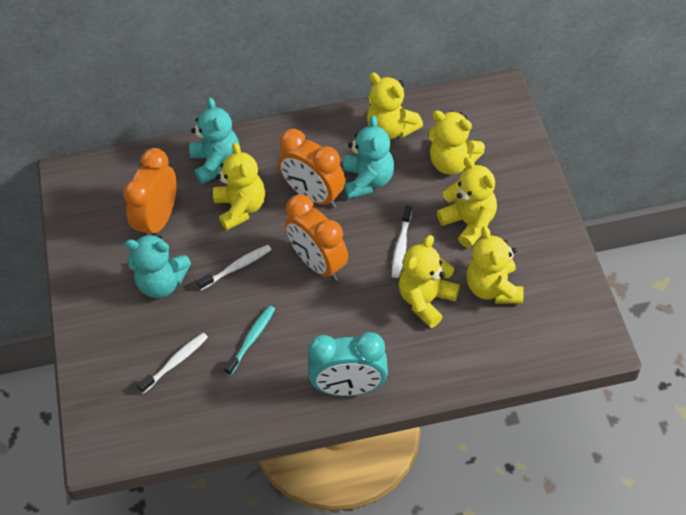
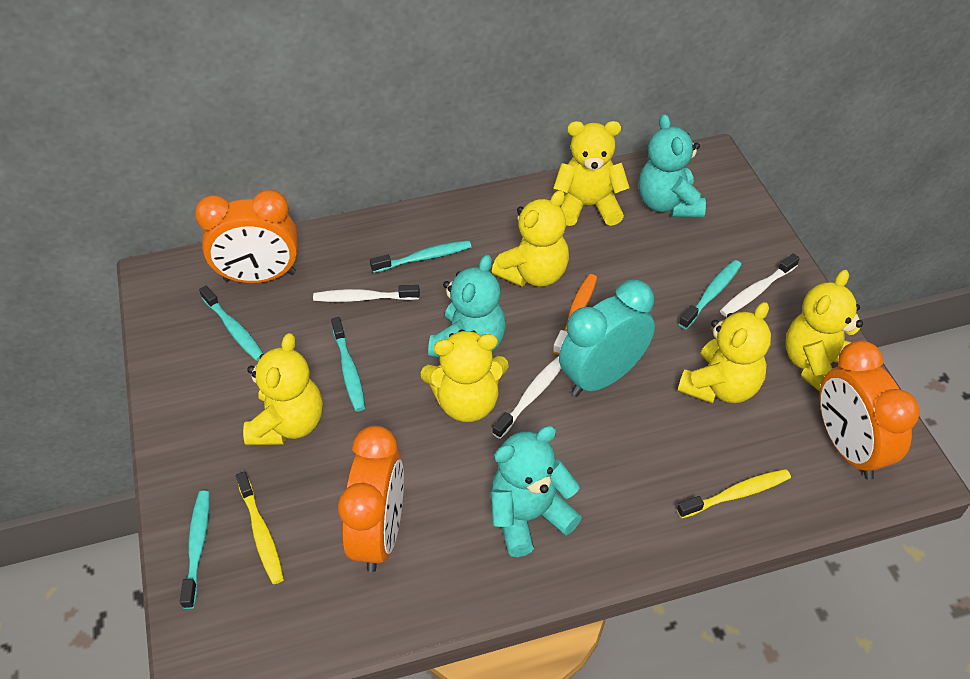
orange toothbrush: 0 -> 1
turquoise toothbrush: 1 -> 5
yellow toothbrush: 0 -> 2

